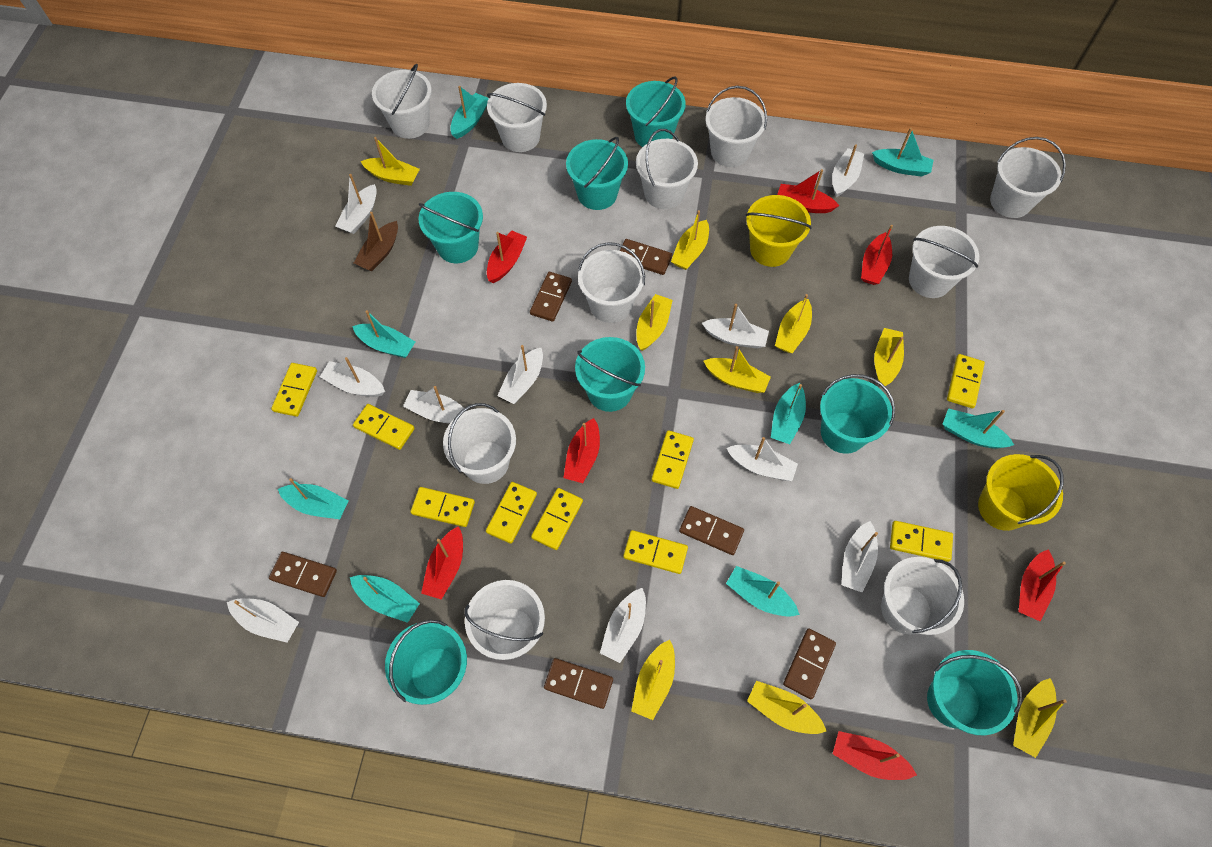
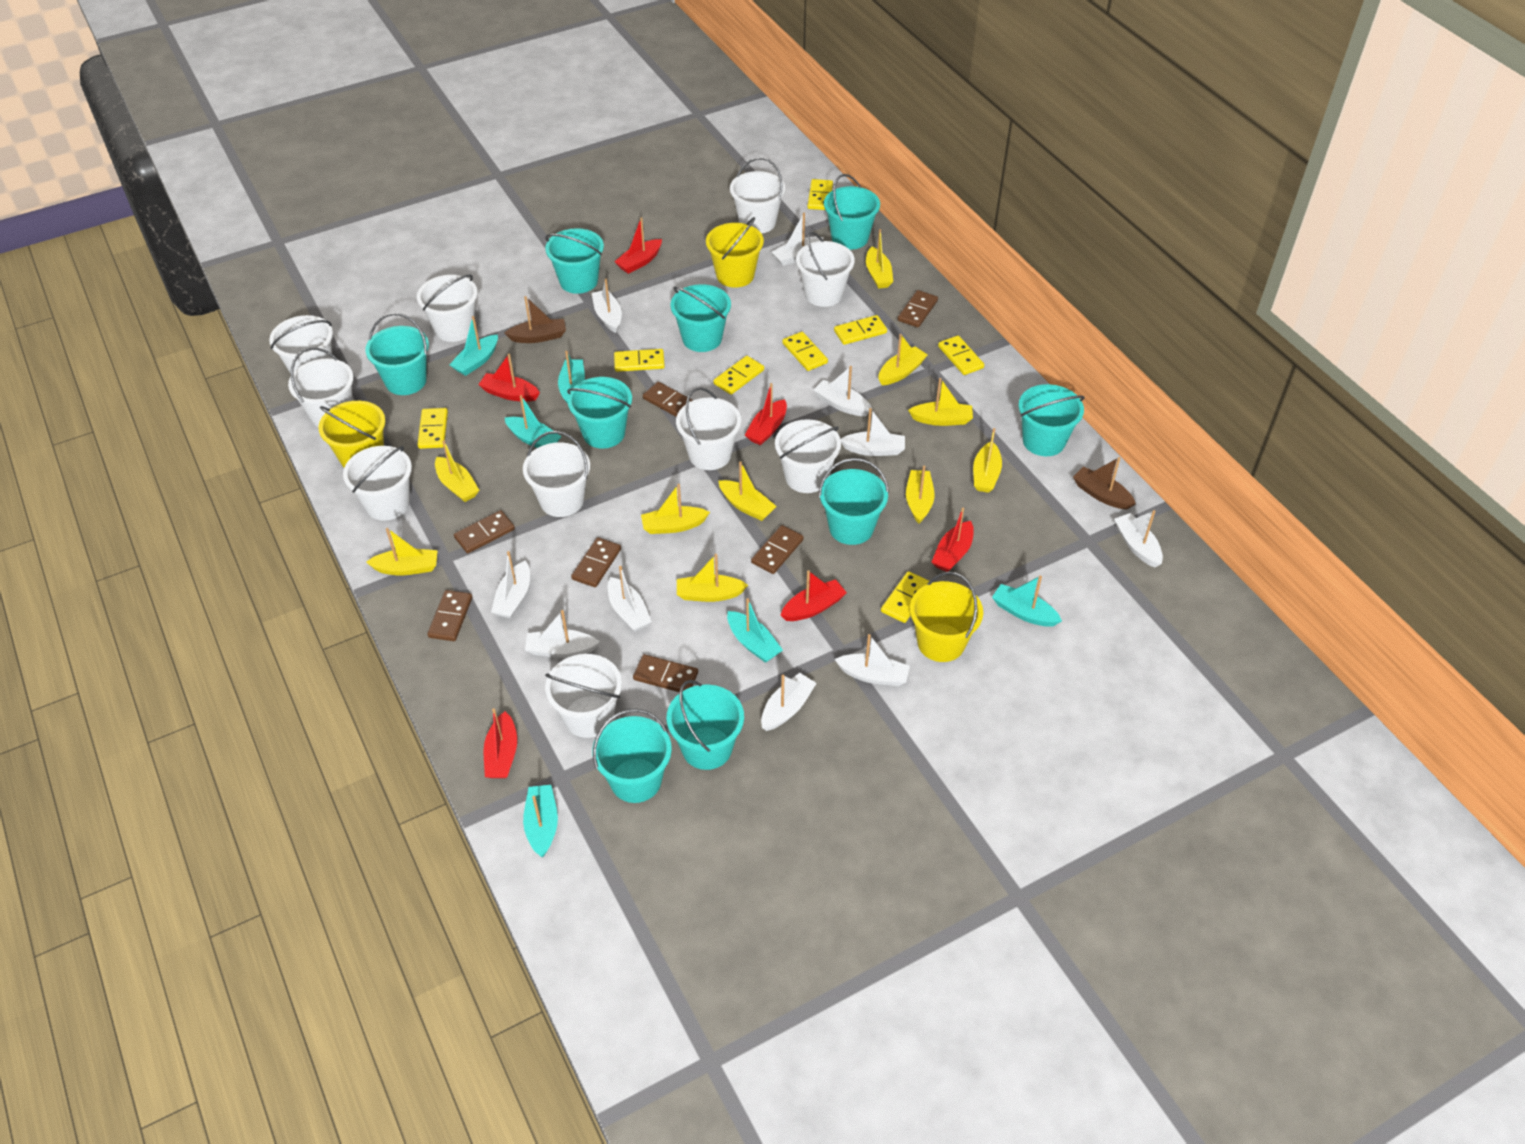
brown boat: 1 -> 2
brown domino: 6 -> 7
red boat: 7 -> 6
turquoise boat: 8 -> 6
turquoise bucket: 7 -> 9
yellow boat: 9 -> 10
yellow bucket: 2 -> 3
yellow domino: 9 -> 8

